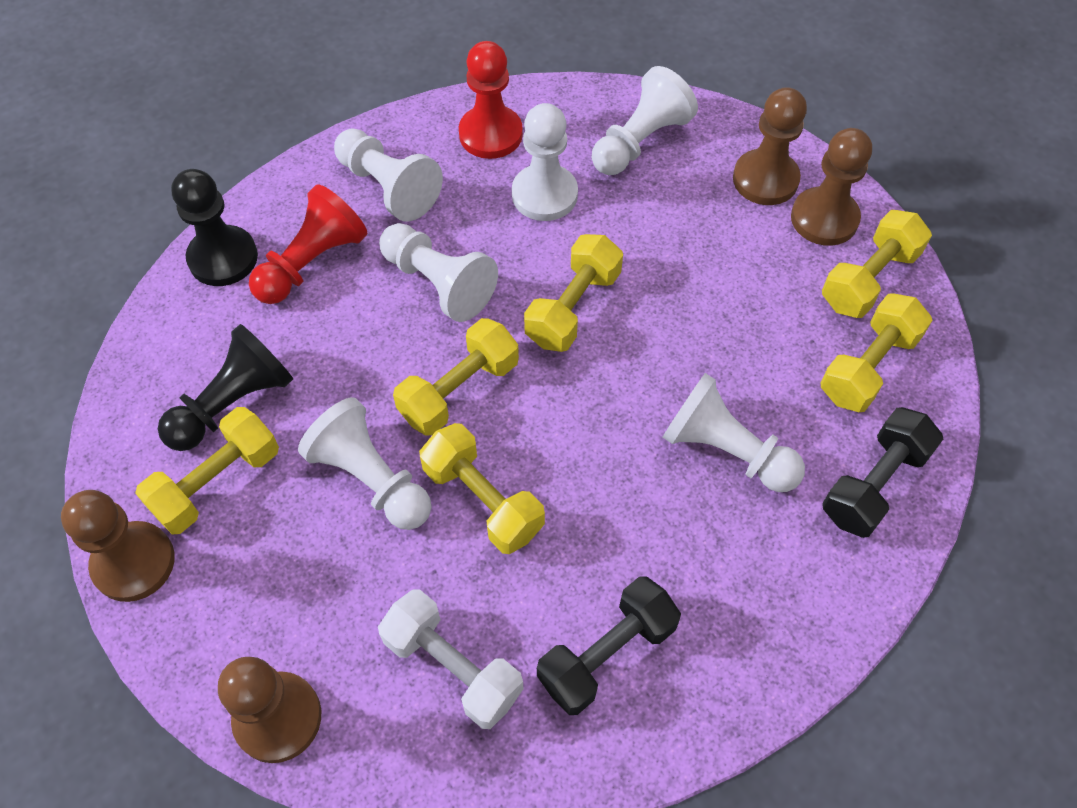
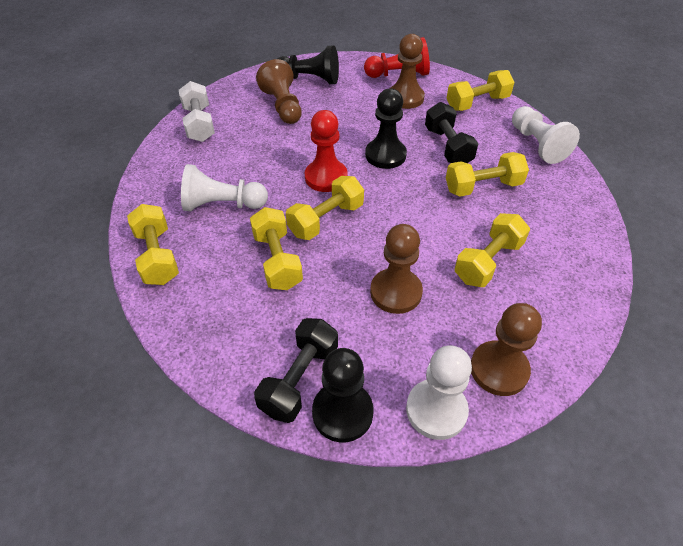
black pawn: 2 -> 3
white pawn: 6 -> 3

